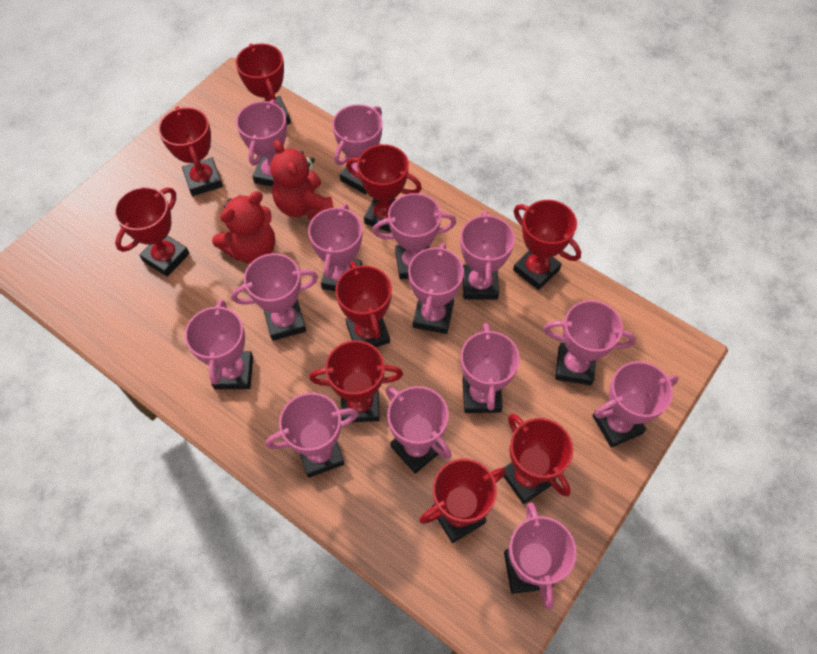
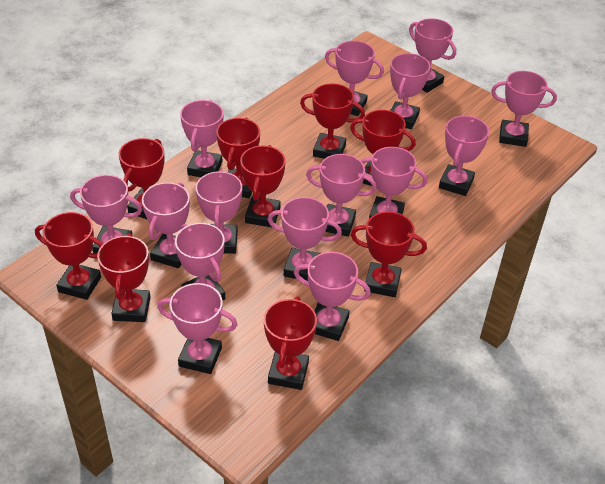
pink trophy: 14 -> 15
red teddy bear: 2 -> 0

